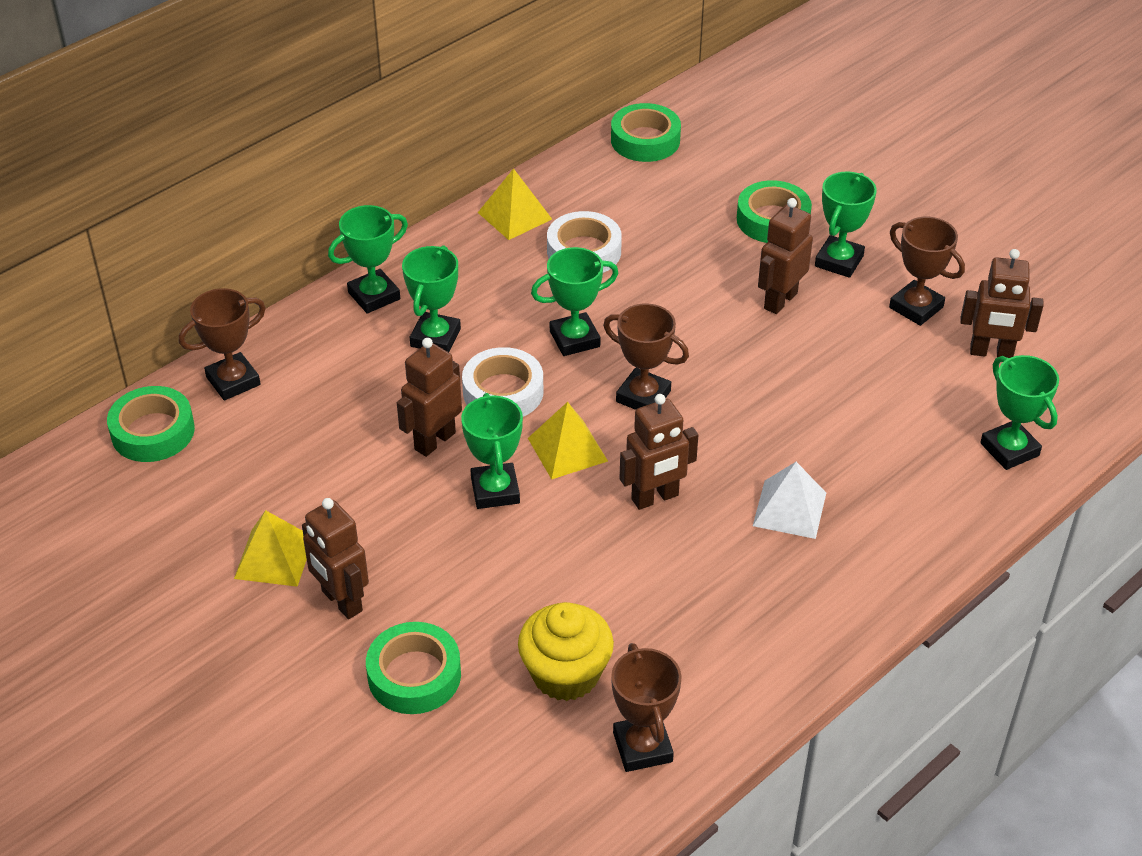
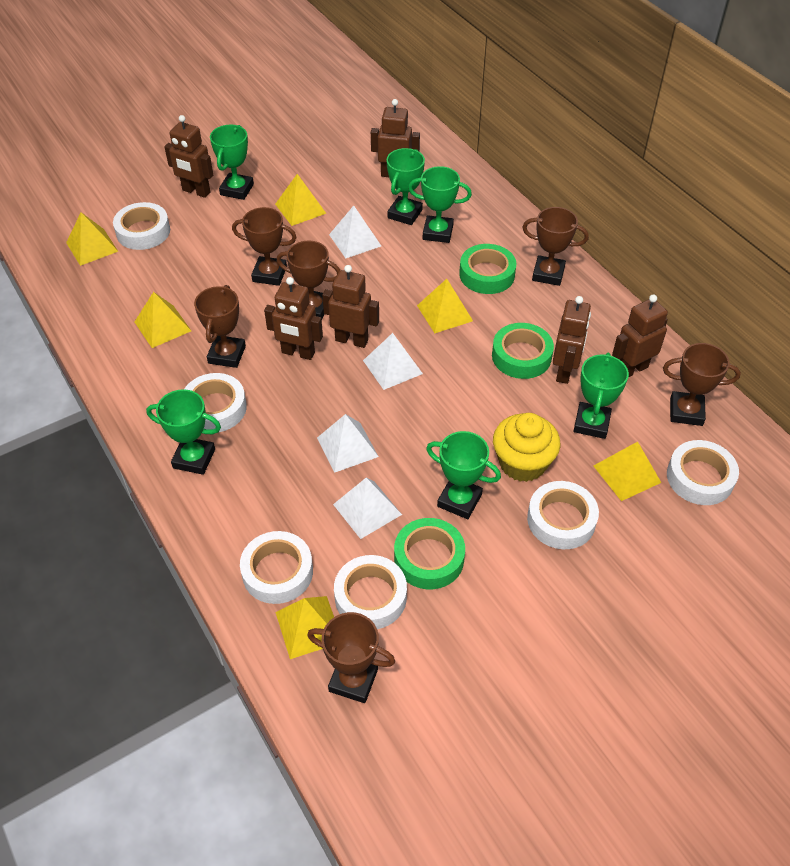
brown robot: 5 -> 6
brown trophy: 4 -> 6
green tape: 4 -> 3
white pyramid: 1 -> 4
white tape: 2 -> 6
yellow pyramid: 3 -> 6

